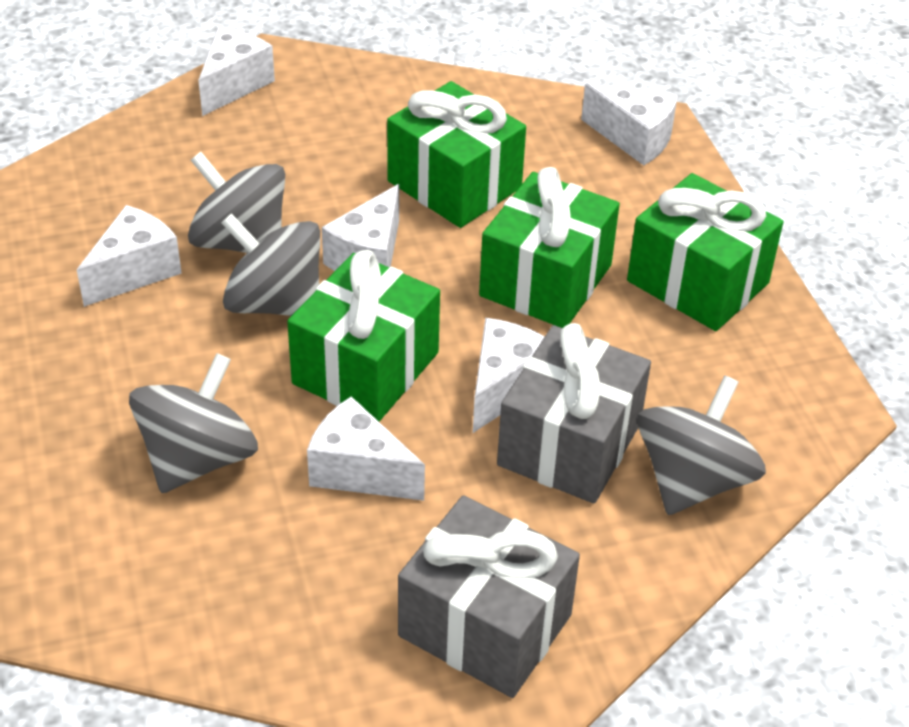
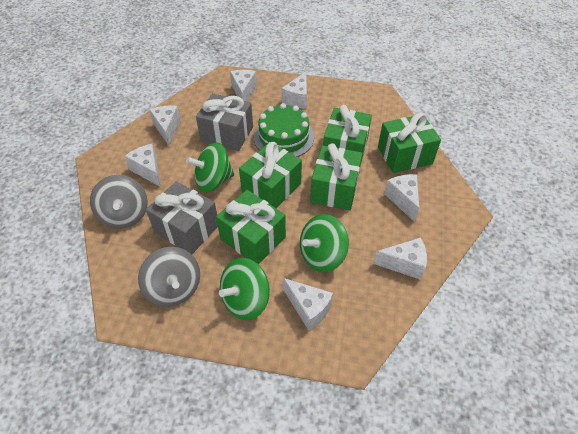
green cake: 0 -> 1
green gift: 4 -> 5
green spinning top: 0 -> 3
grey spinning top: 4 -> 2
white cheese: 6 -> 7

